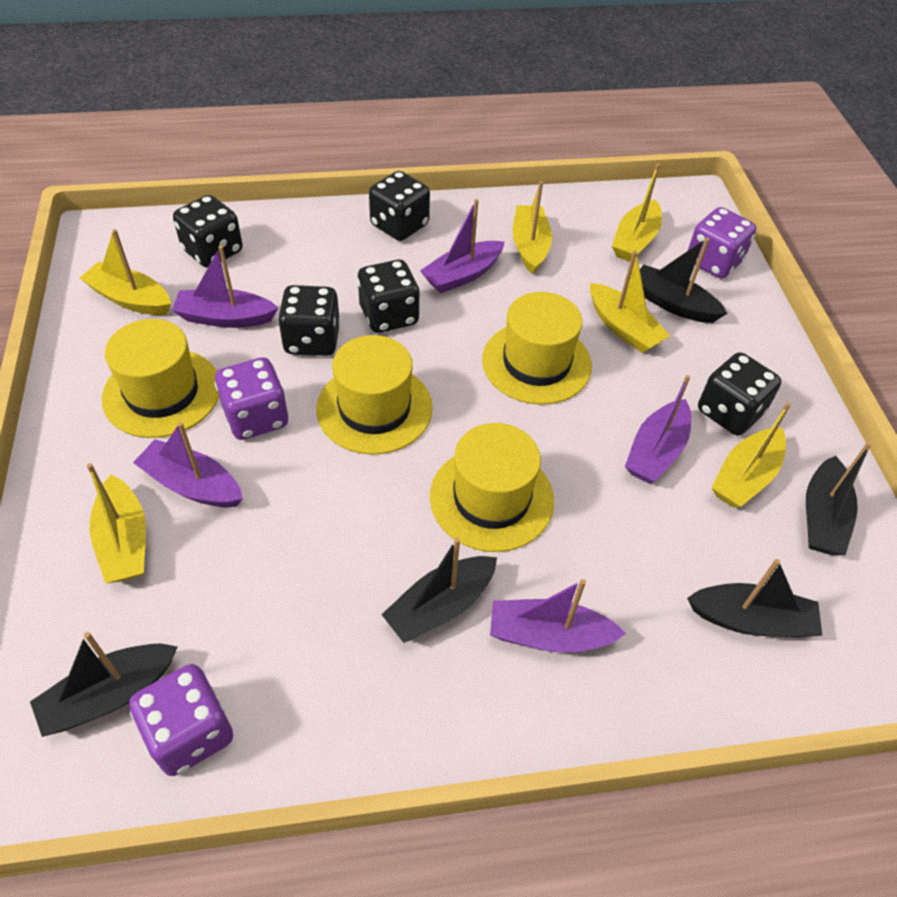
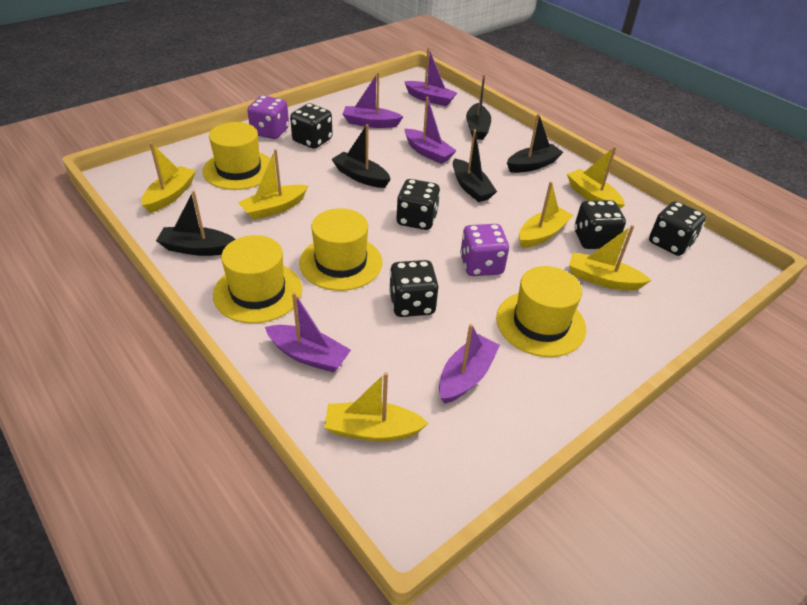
purple dice: 3 -> 2

